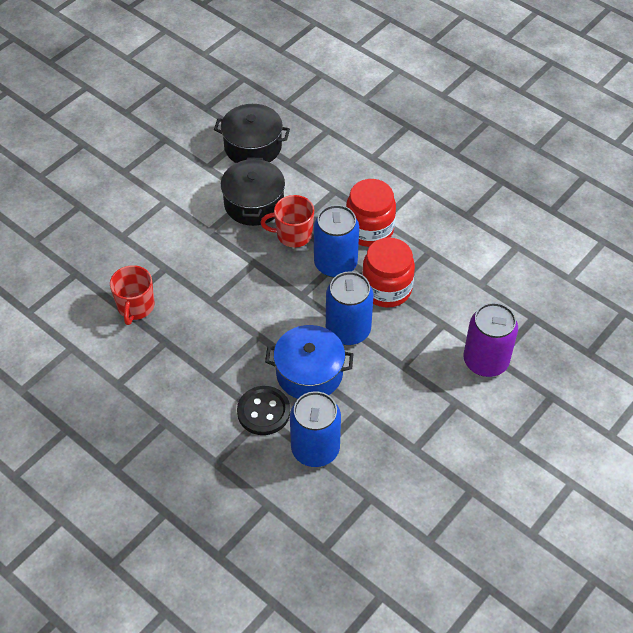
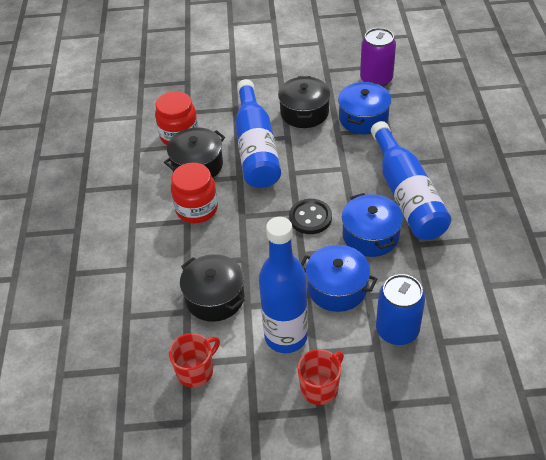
black pot: 2 -> 3
blue bottle: 0 -> 3
blue can: 3 -> 1
blue pot: 1 -> 3

